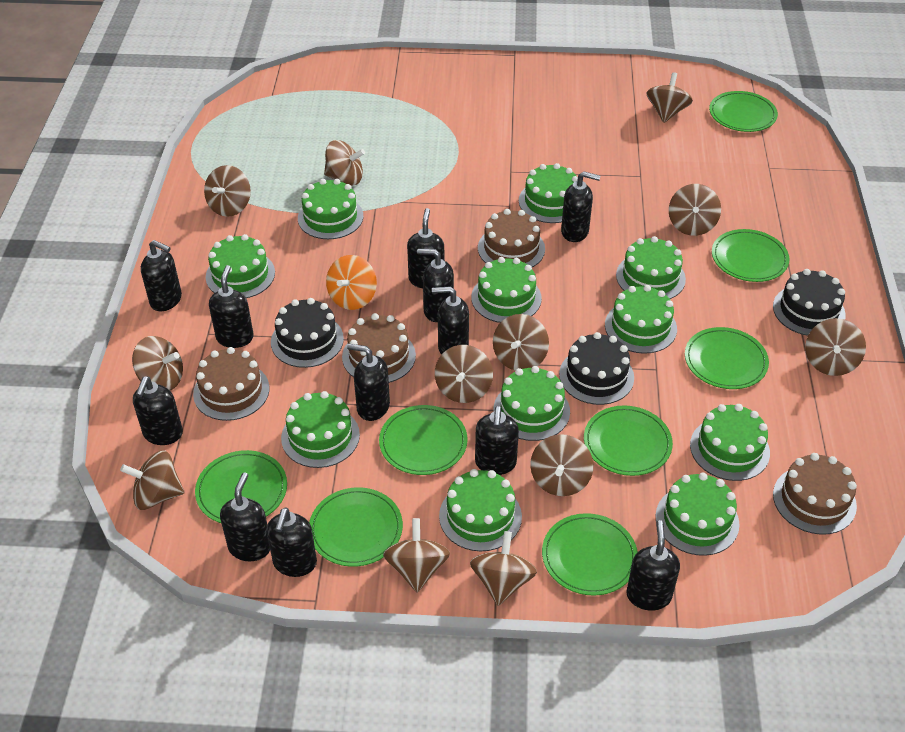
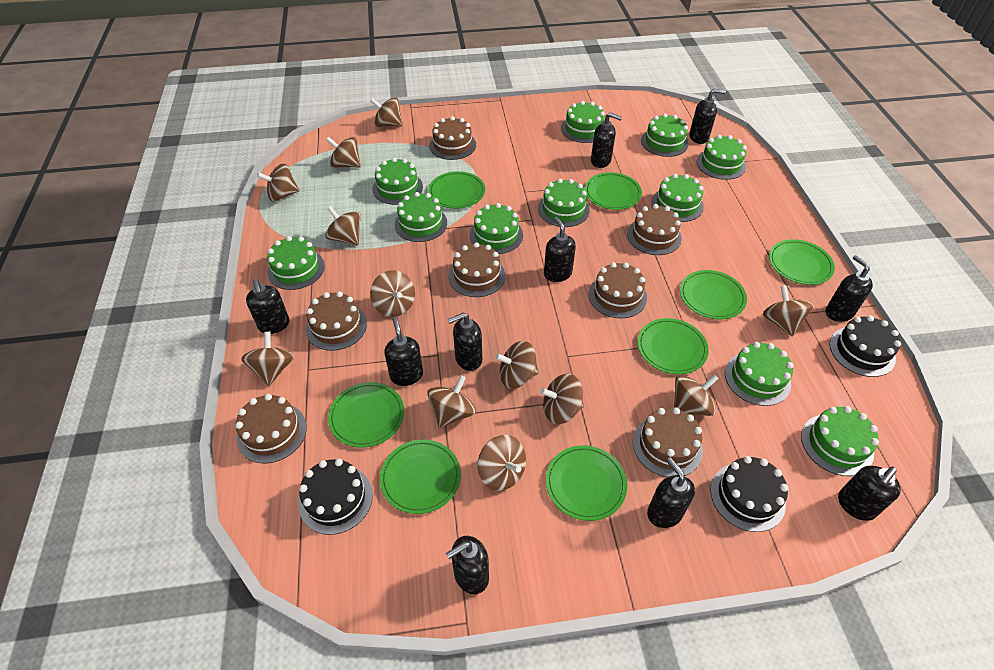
black soap dispenser: 12 -> 10
brown cake: 4 -> 7
orange spinning top: 1 -> 0

